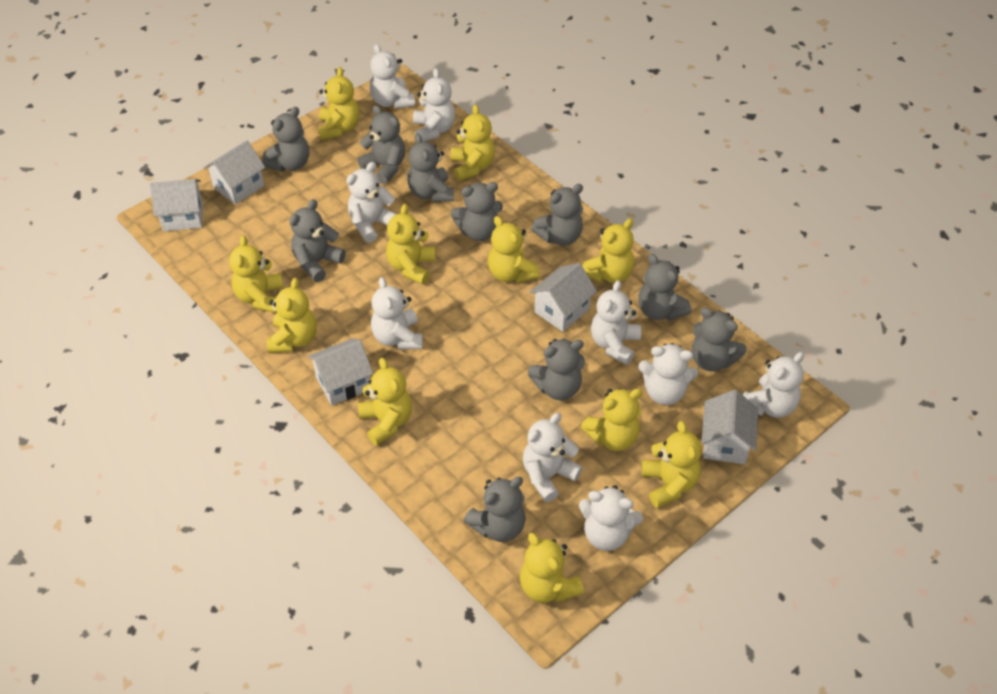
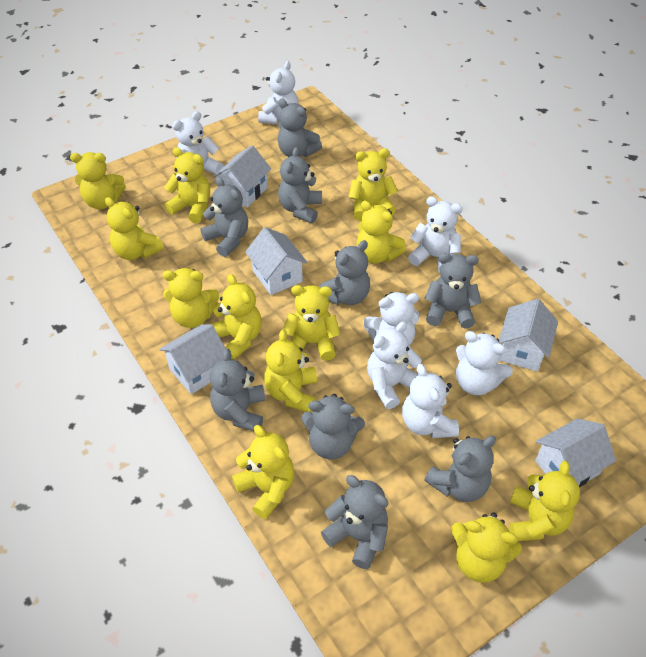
grey teddy bear: 10 -> 9
white teddy bear: 9 -> 7
yellow teddy bear: 11 -> 12

